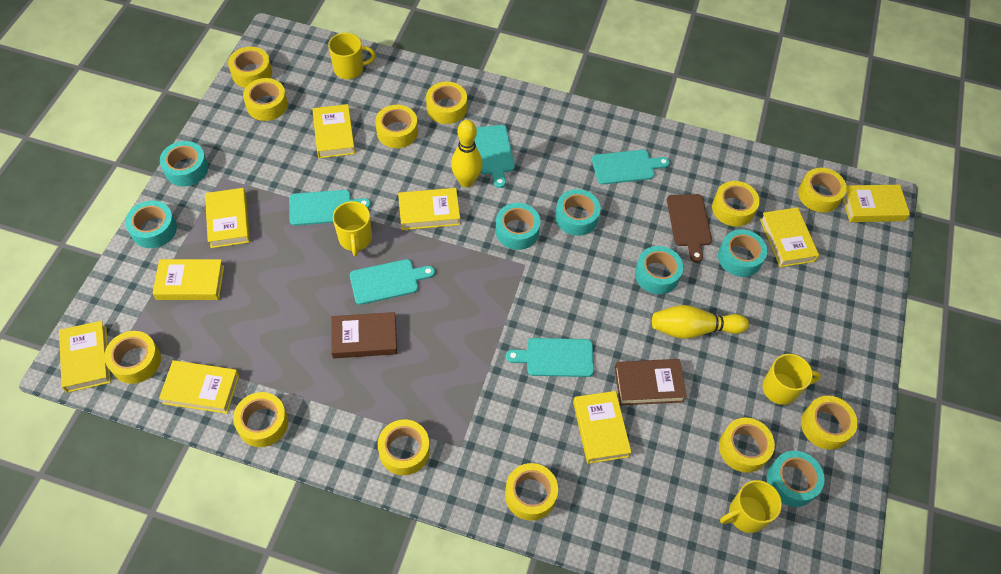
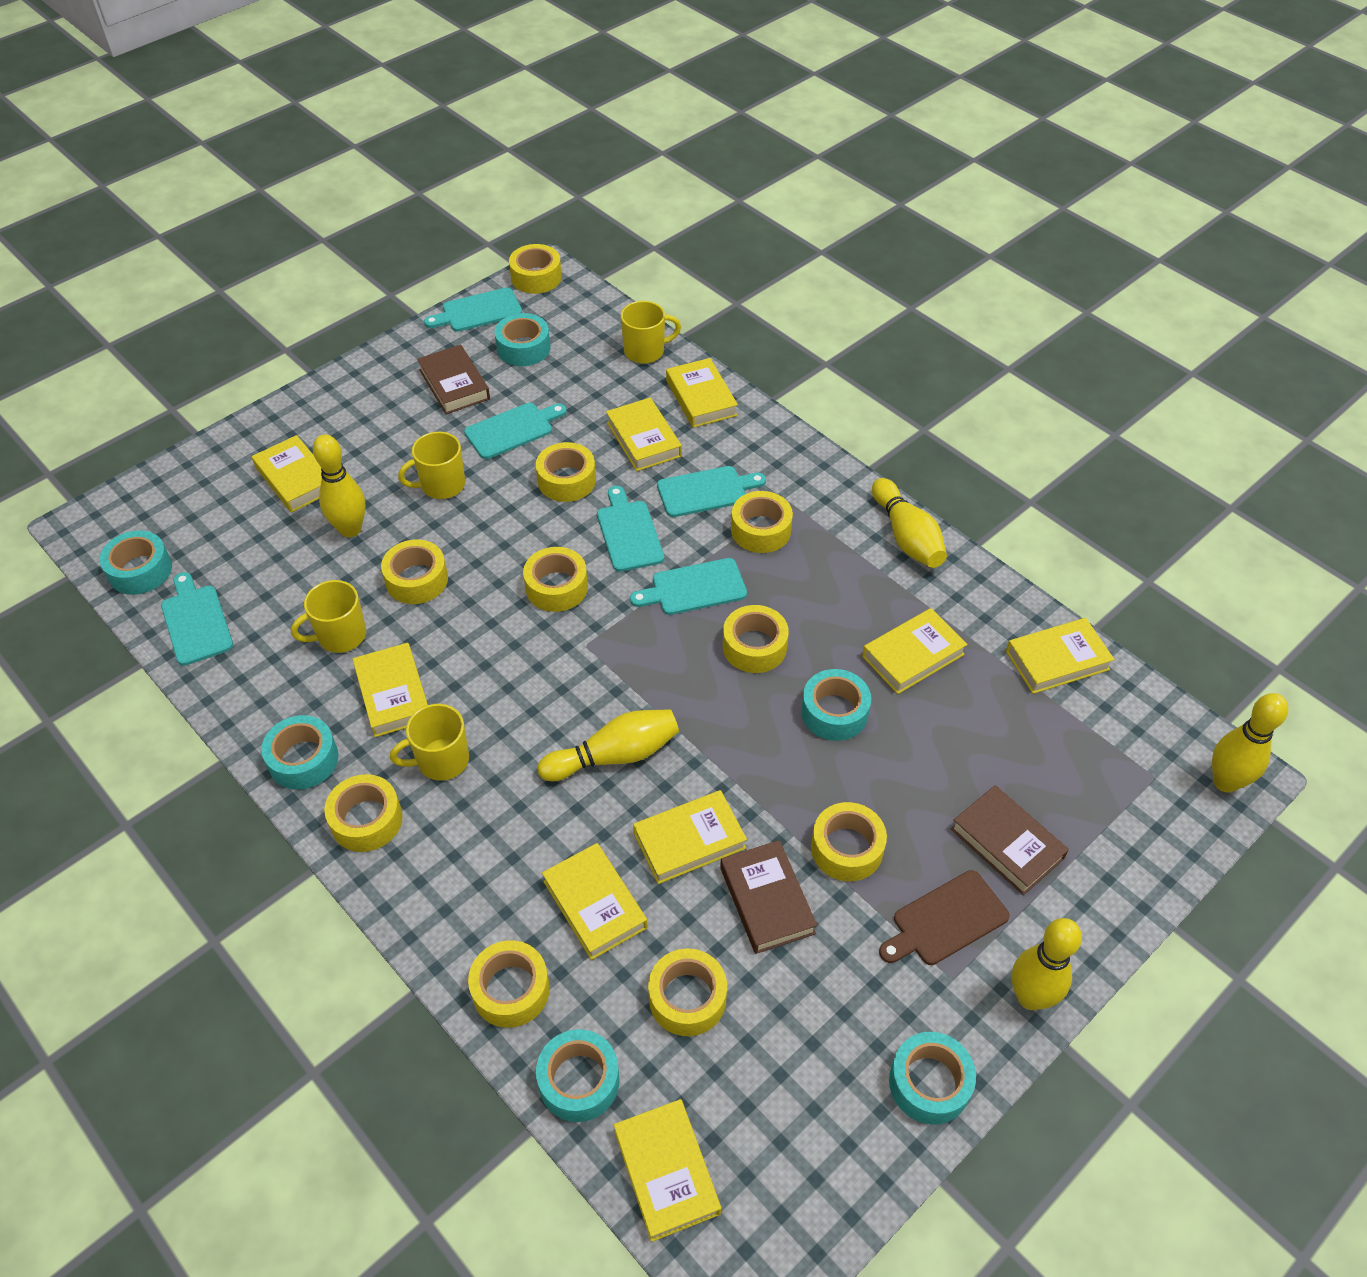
brown book: 2 -> 3
turquoise cutting board: 5 -> 6
turquoise tape: 7 -> 6
yellow bowling pin: 2 -> 5
yellow tape: 12 -> 10

